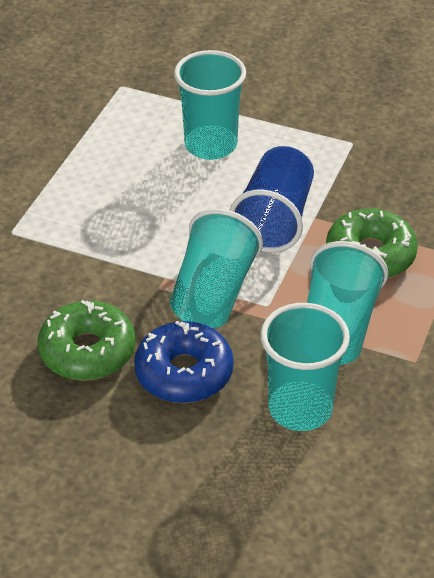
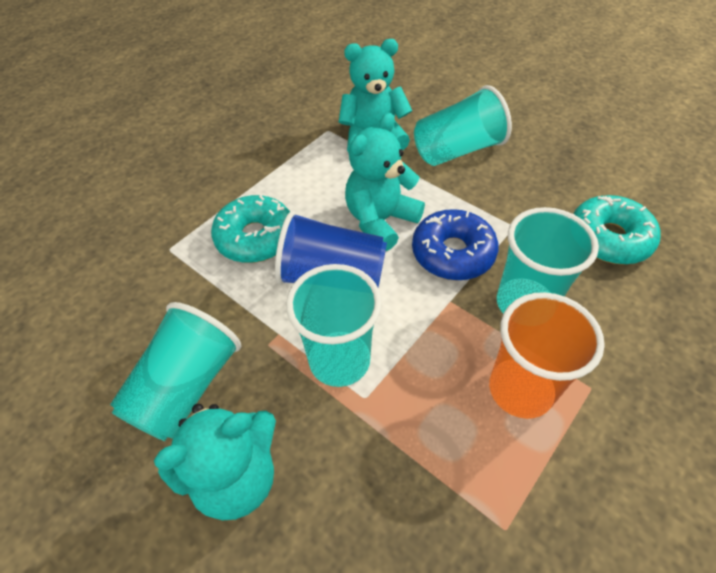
green donut: 2 -> 0
orange cup: 0 -> 1
turquoise donut: 0 -> 2
turquoise teddy bear: 0 -> 3

